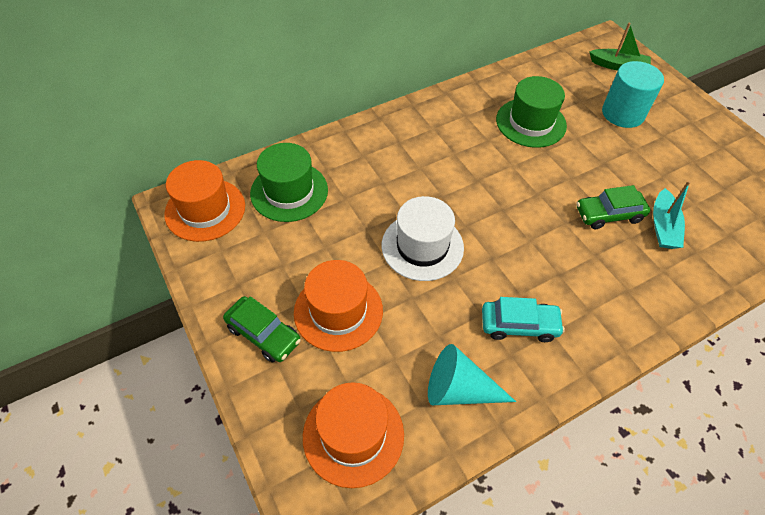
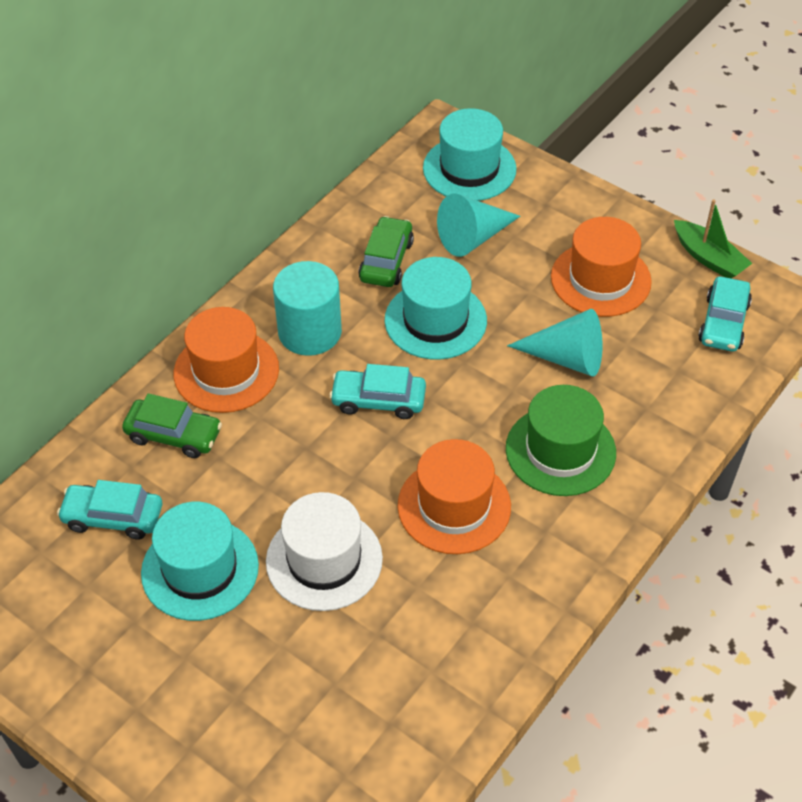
green hat: 2 -> 1
turquoise boat: 1 -> 0
turquoise car: 1 -> 3
turquoise cone: 1 -> 2
turquoise hat: 0 -> 3

